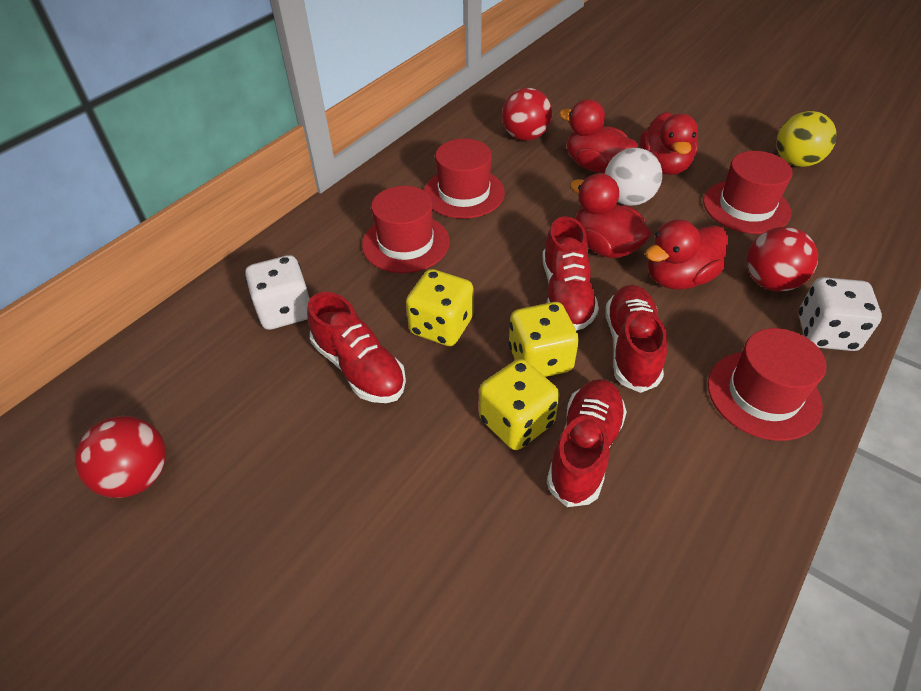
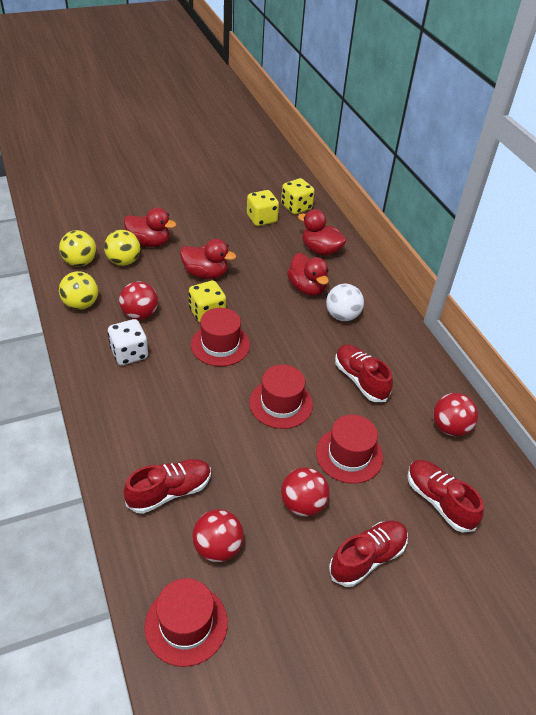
red ball: 3 -> 4
white dice: 2 -> 1
yellow ball: 1 -> 3

